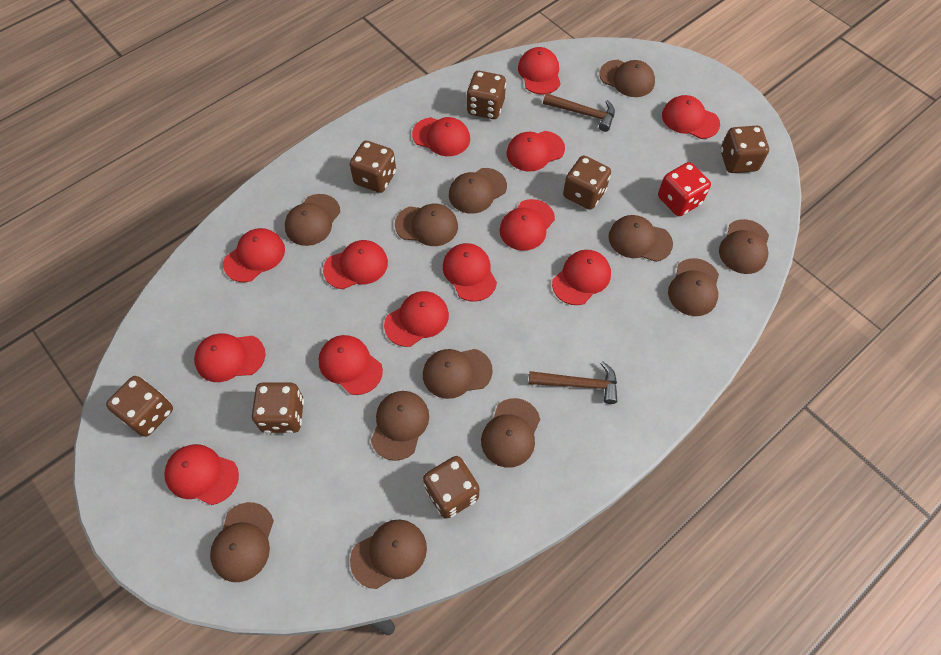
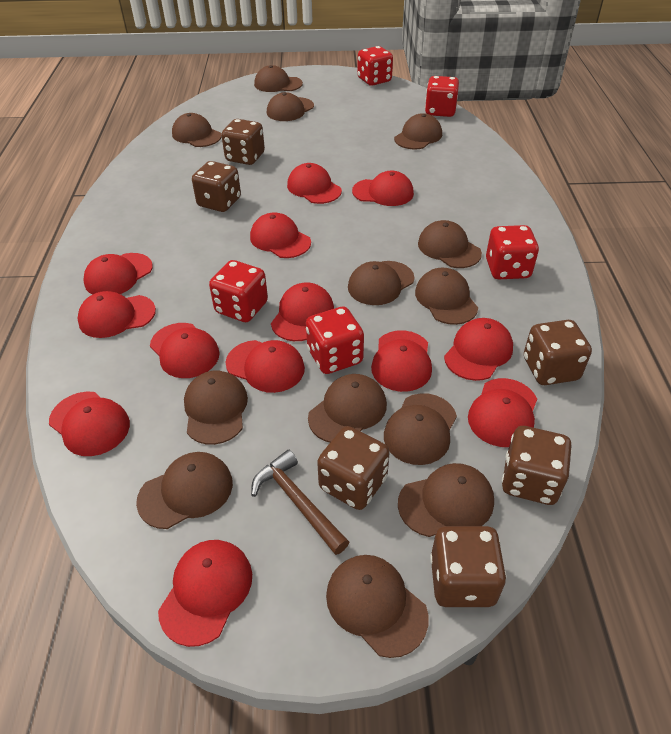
brown cap: 12 -> 13
brown dice: 7 -> 6
brown hammer: 2 -> 1
red dice: 1 -> 5

